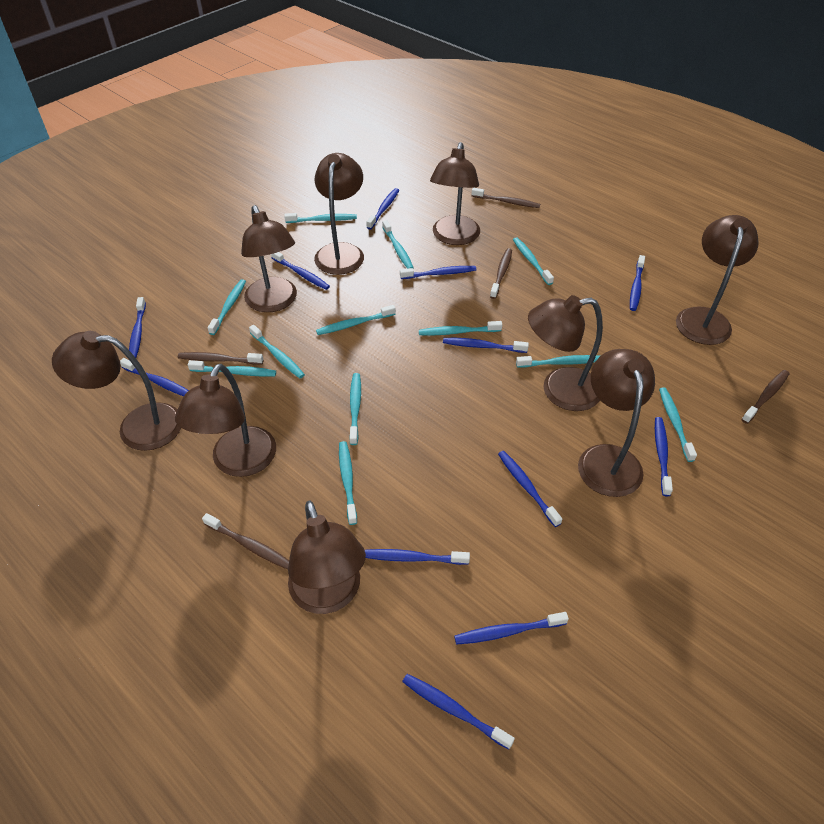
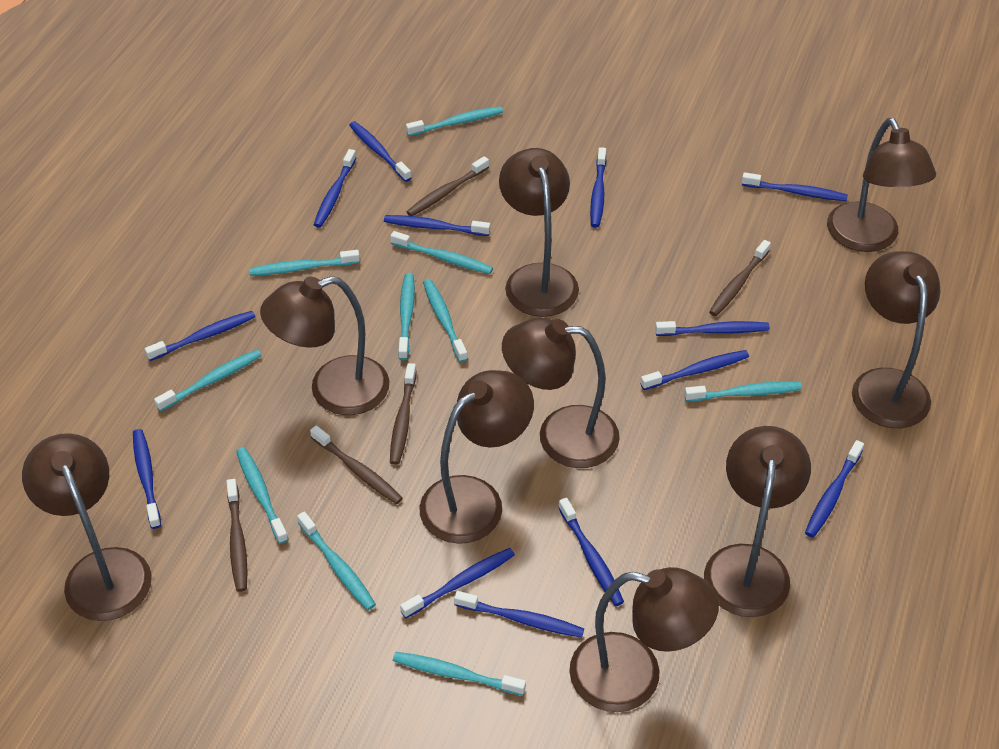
blue toothbrush: 12 -> 13
turquoise toothbrush: 12 -> 10

